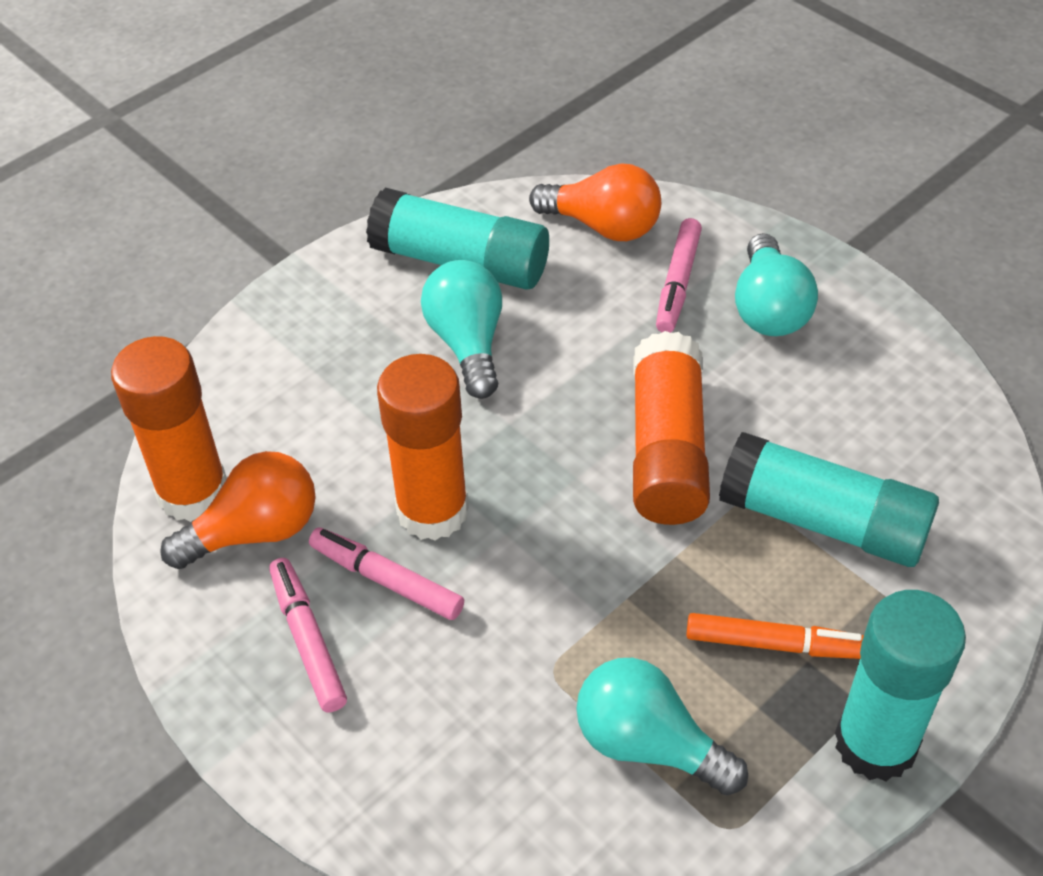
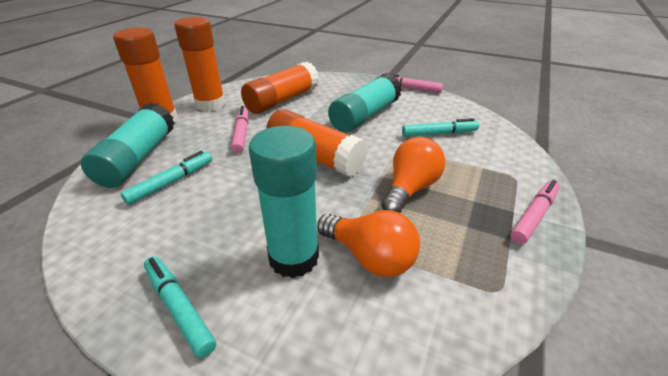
orange glue stick: 3 -> 4
orange marker: 1 -> 0
turquoise light bulb: 3 -> 0
turquoise marker: 0 -> 3

